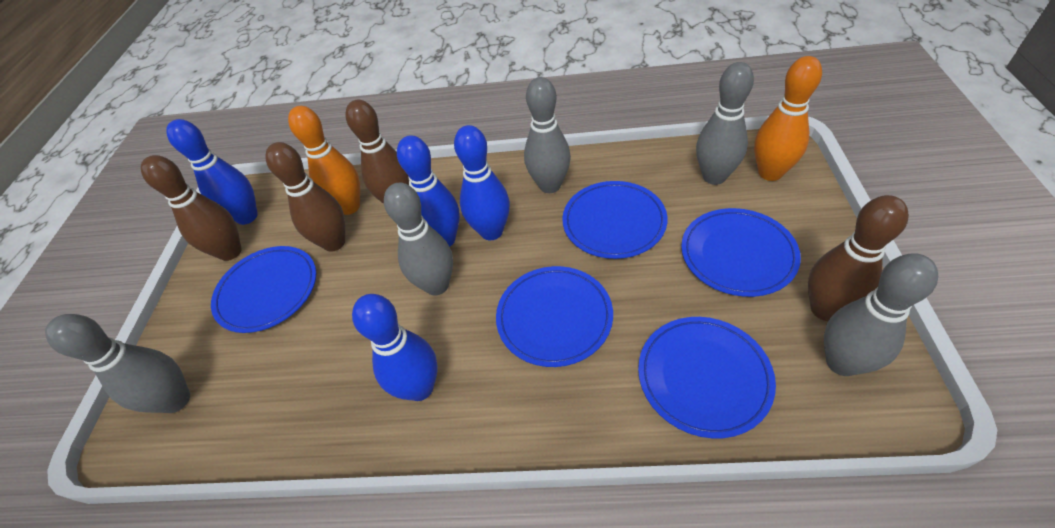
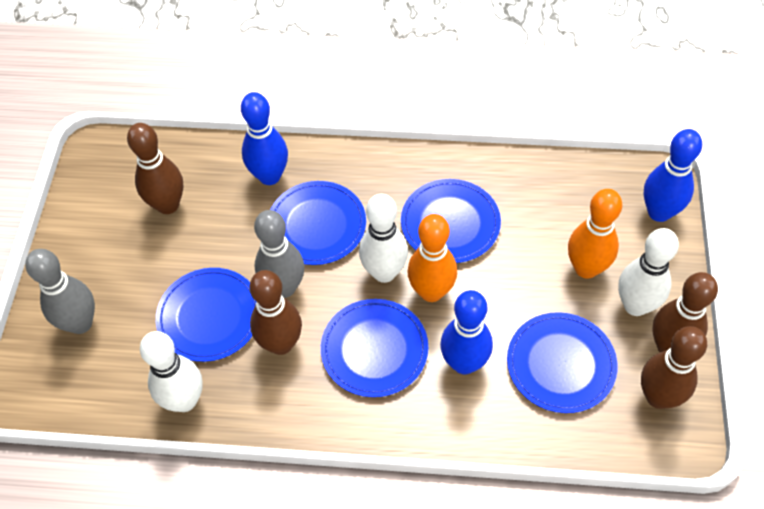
blue bowling pin: 4 -> 3
grey bowling pin: 5 -> 2
white bowling pin: 0 -> 3

